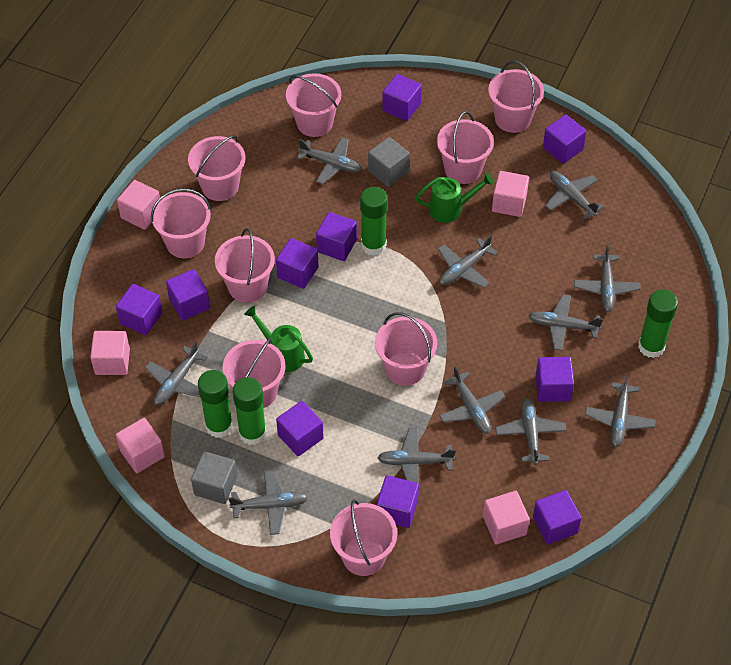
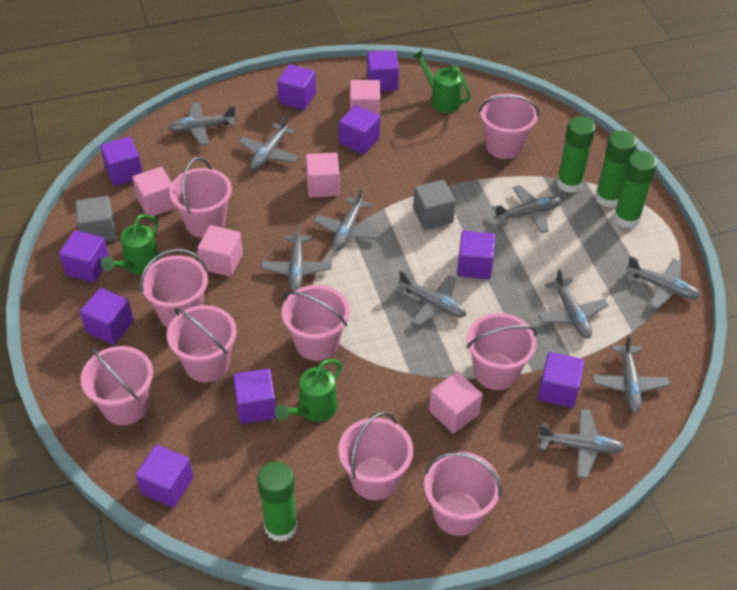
green watering can: 2 -> 3
grey plane: 11 -> 10

